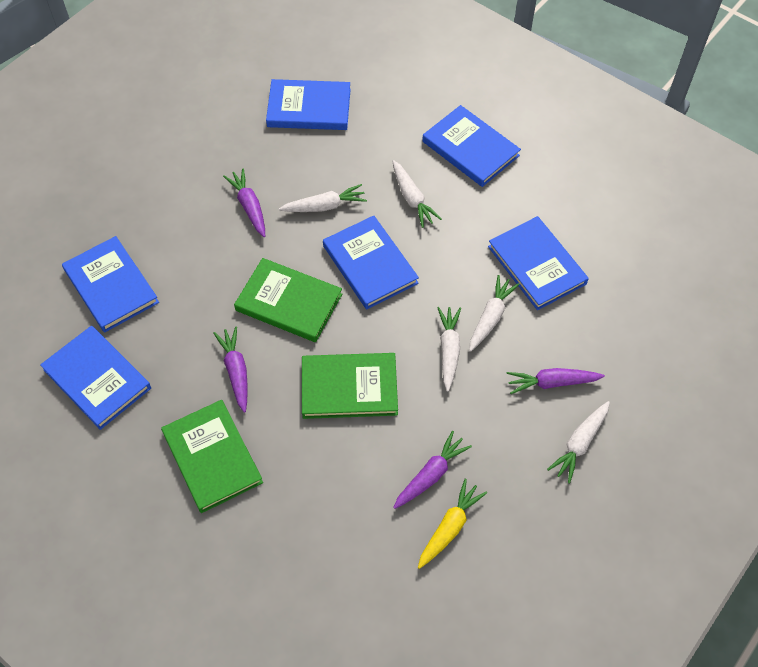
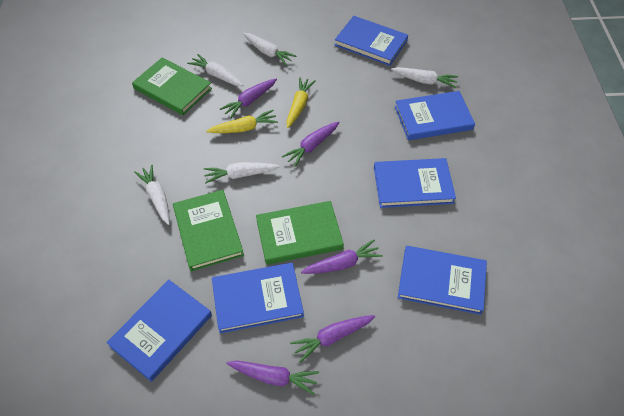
purple carrot: 4 -> 5
yellow carrot: 1 -> 2

